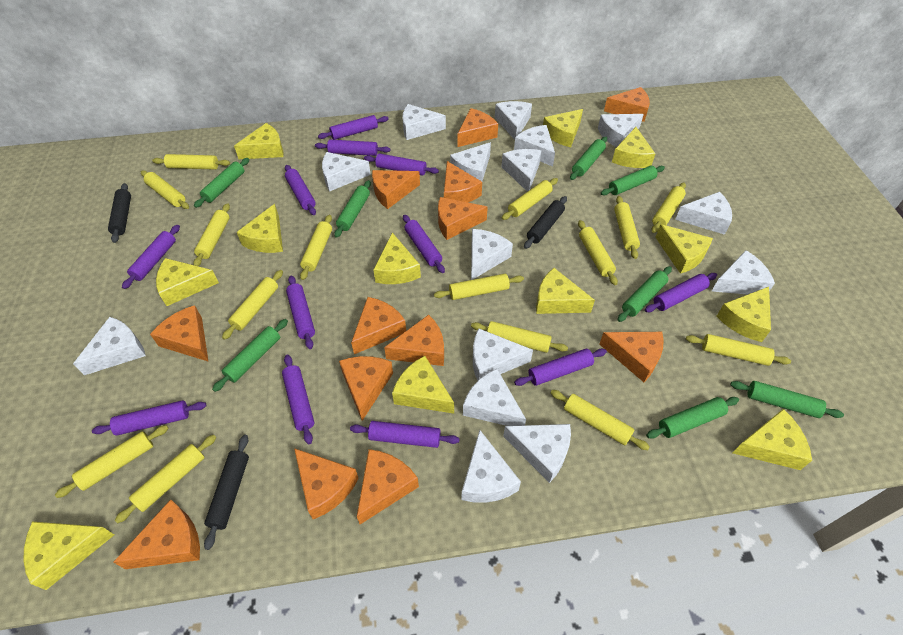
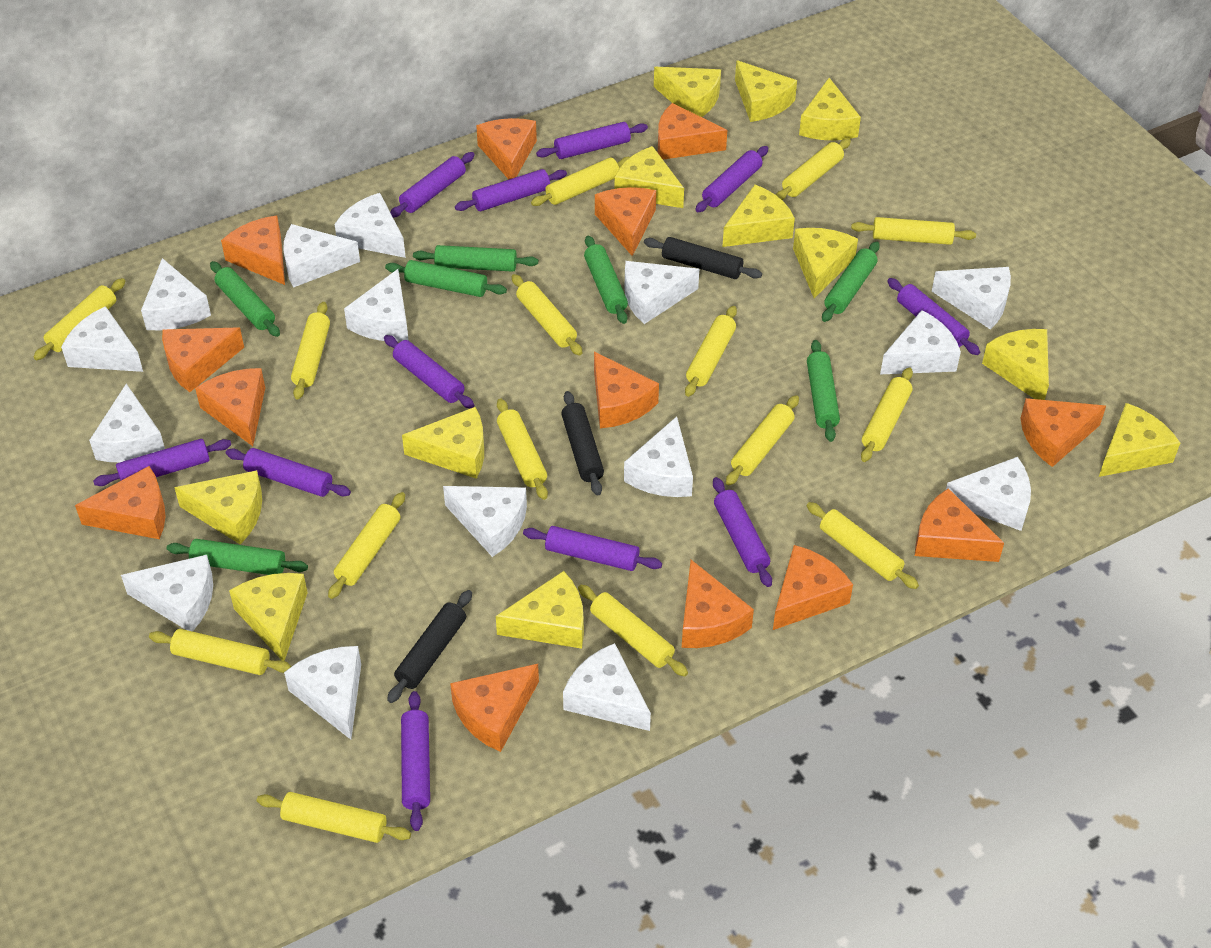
green rolling pin: 8 -> 7
purple rolling pin: 12 -> 11

